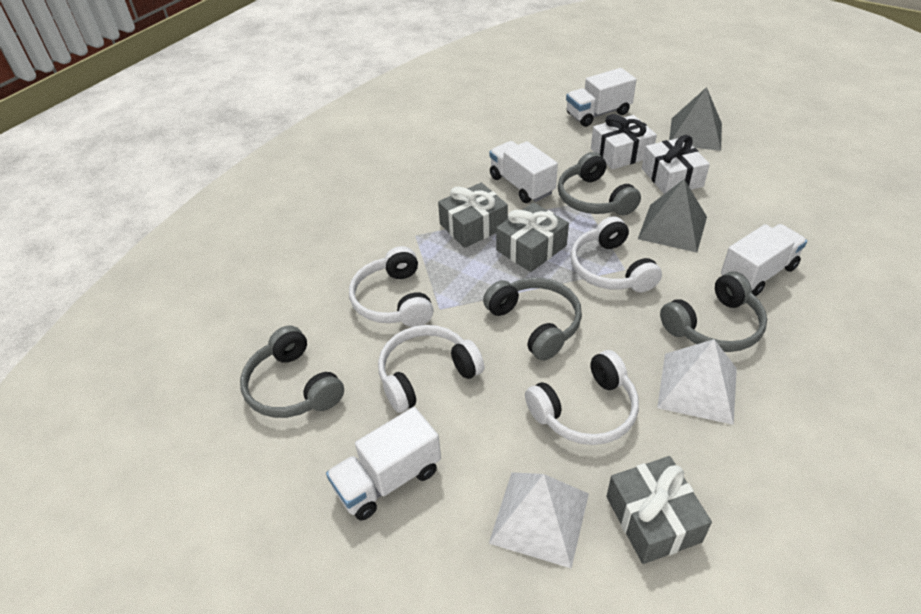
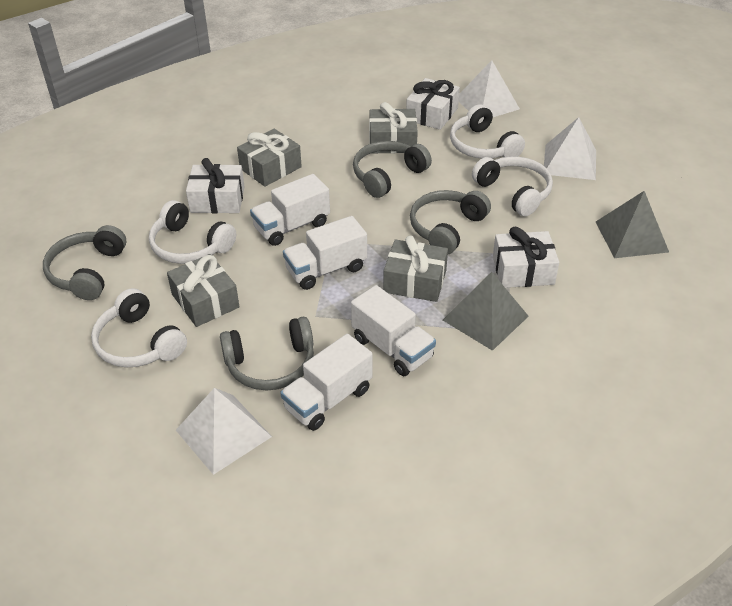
grey gift: 3 -> 4
white gift: 2 -> 3
white pyramid: 2 -> 3

